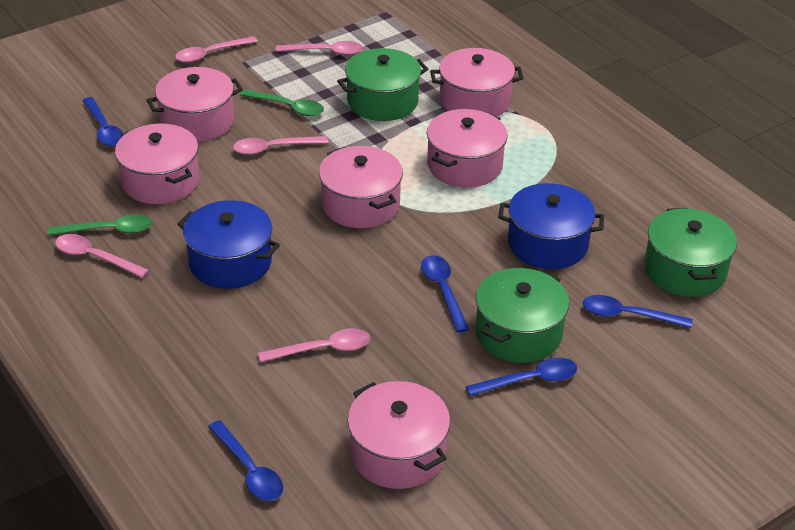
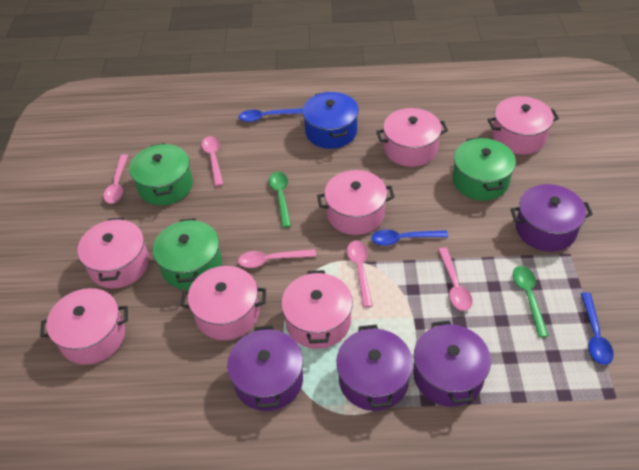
blue pot: 2 -> 1
blue spoon: 5 -> 3
pink pot: 6 -> 7
purple pot: 0 -> 4

